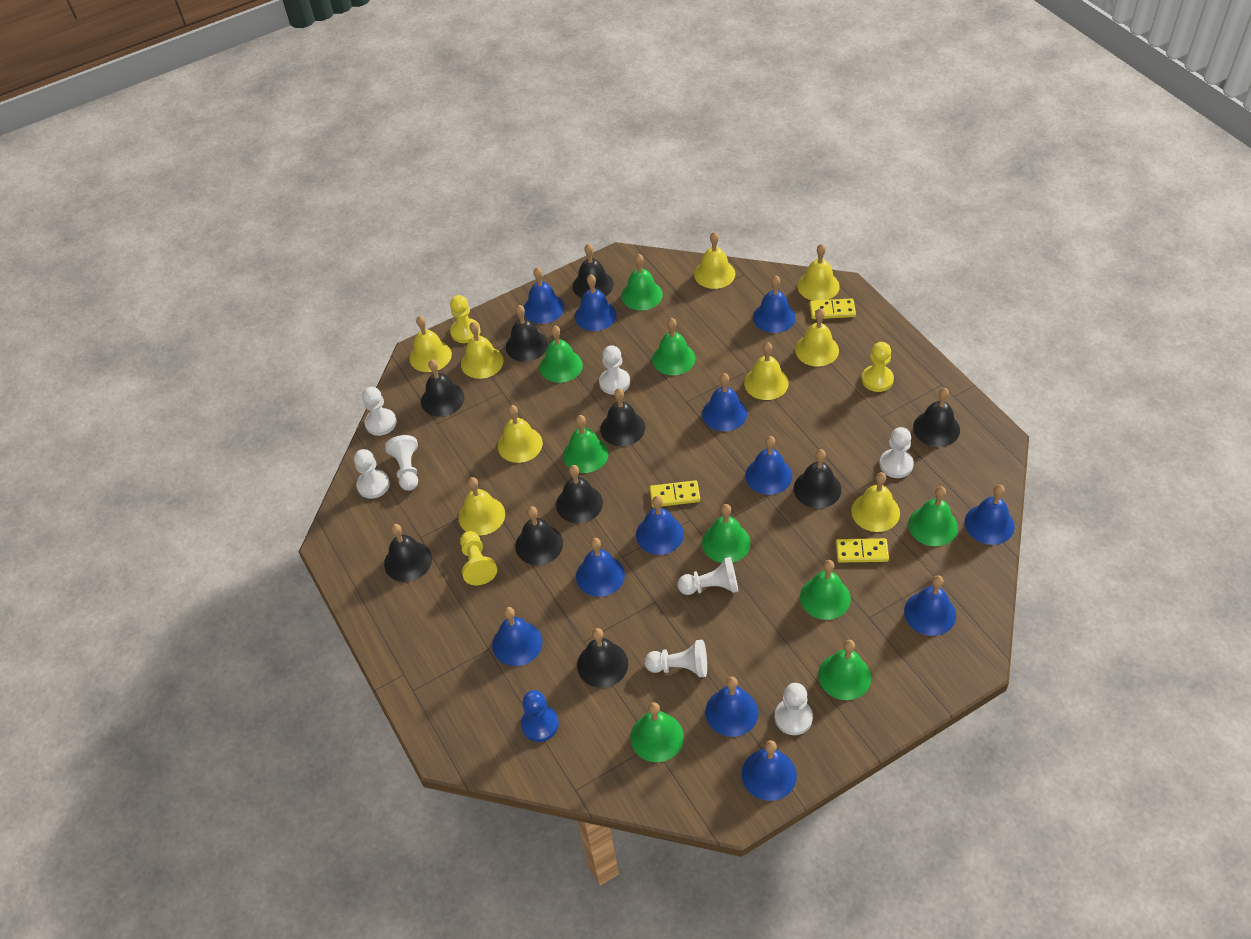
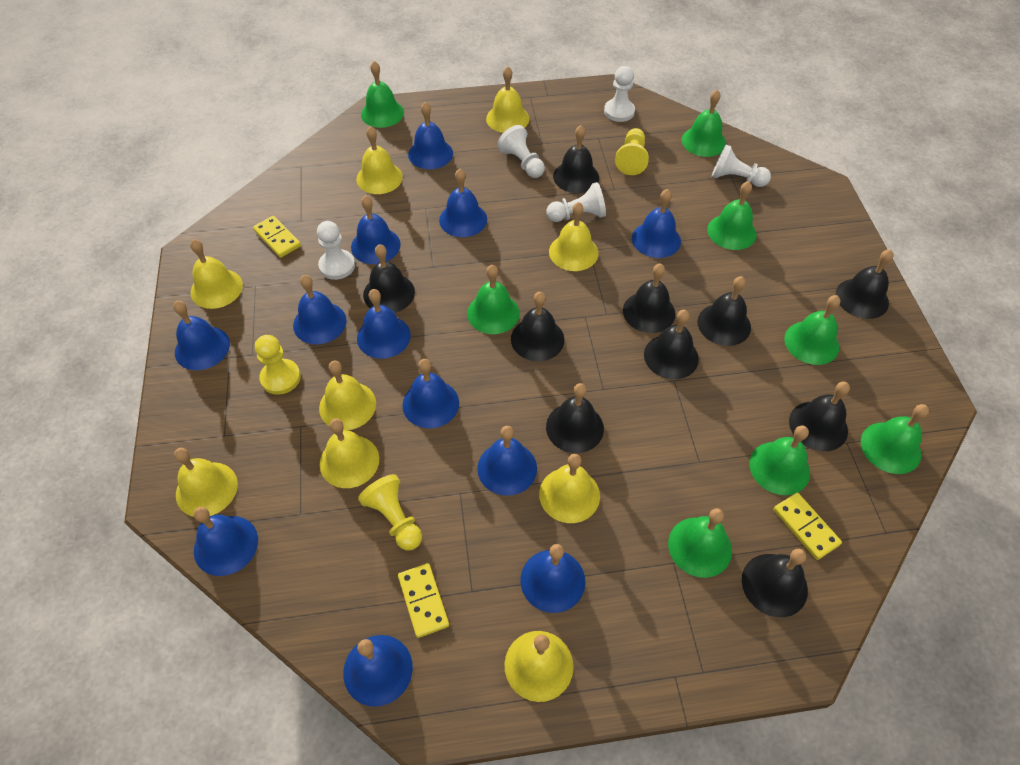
blue pawn: 1 -> 0
green bell: 9 -> 8
white pawn: 8 -> 5

